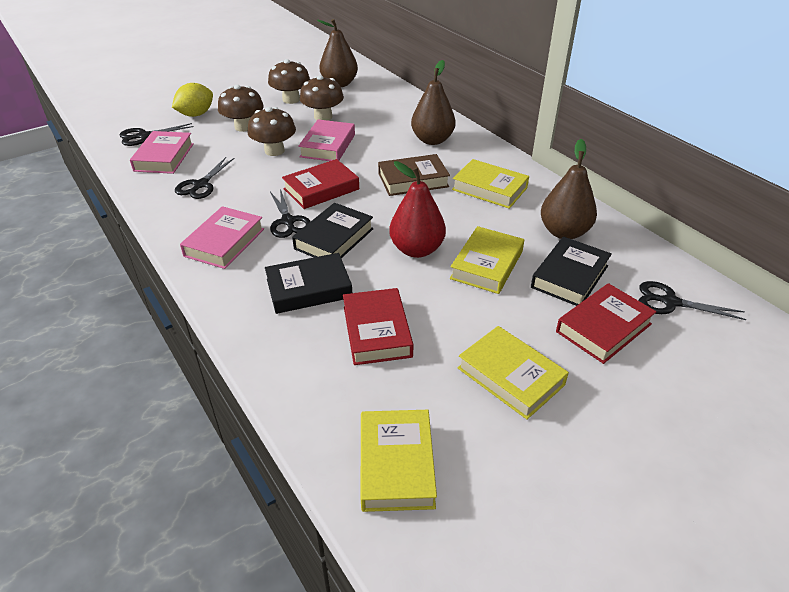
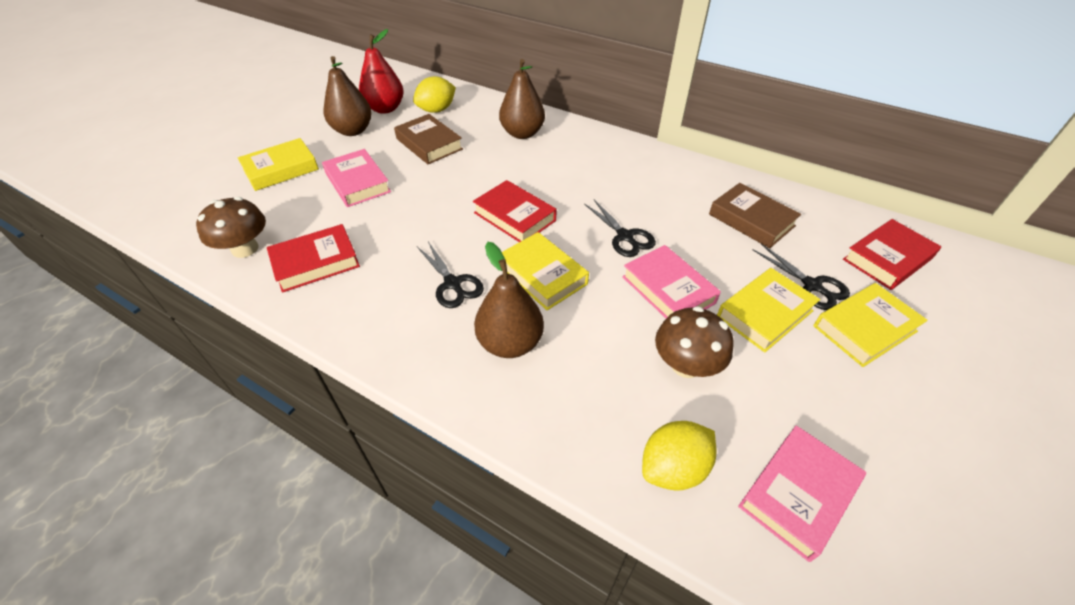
black book: 3 -> 0
black scissors: 4 -> 3
brown book: 1 -> 2
brown mushroom: 4 -> 2
yellow lemon: 1 -> 2

